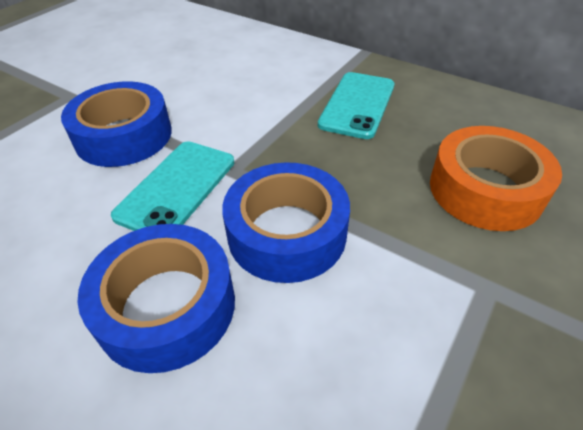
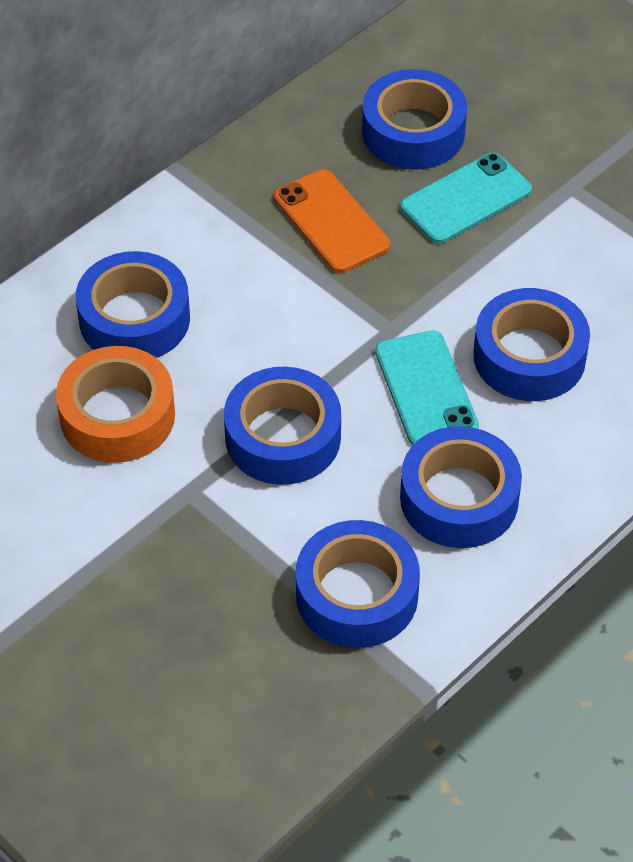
blue tape: 3 -> 6
orange phone: 0 -> 1

